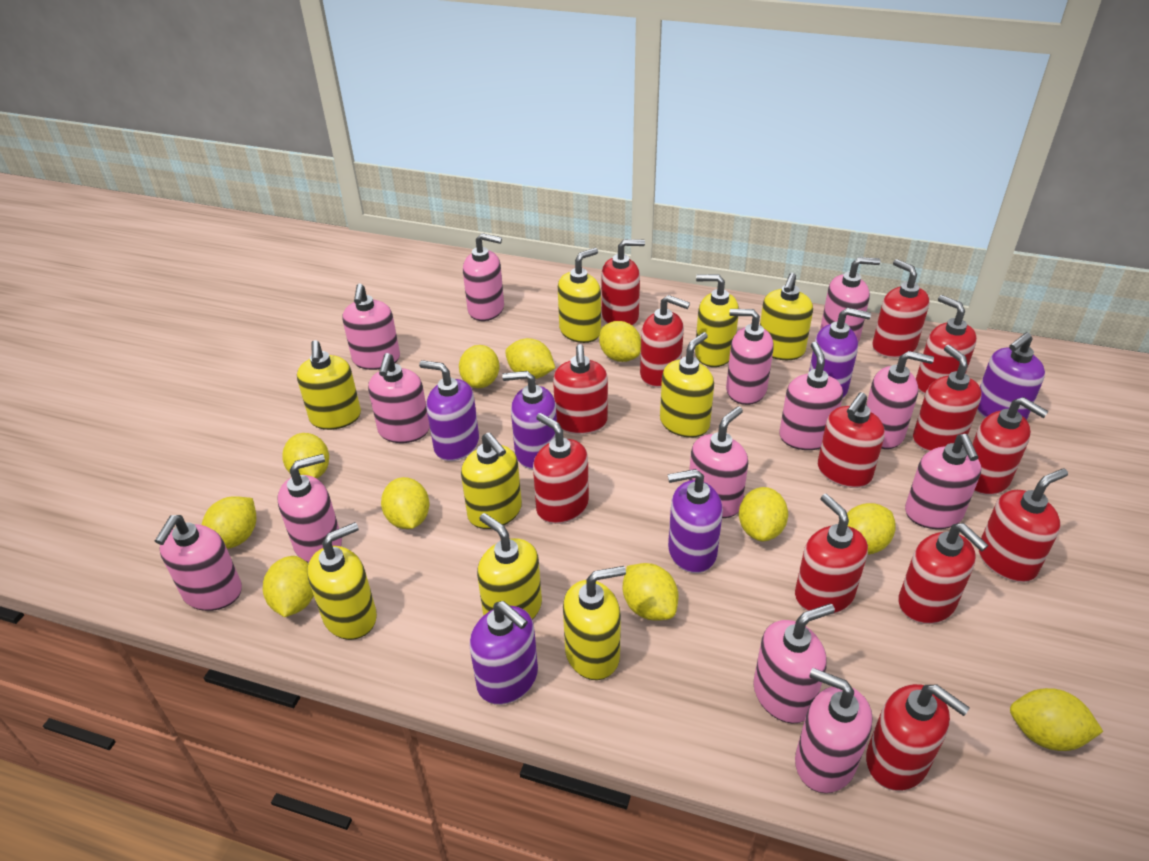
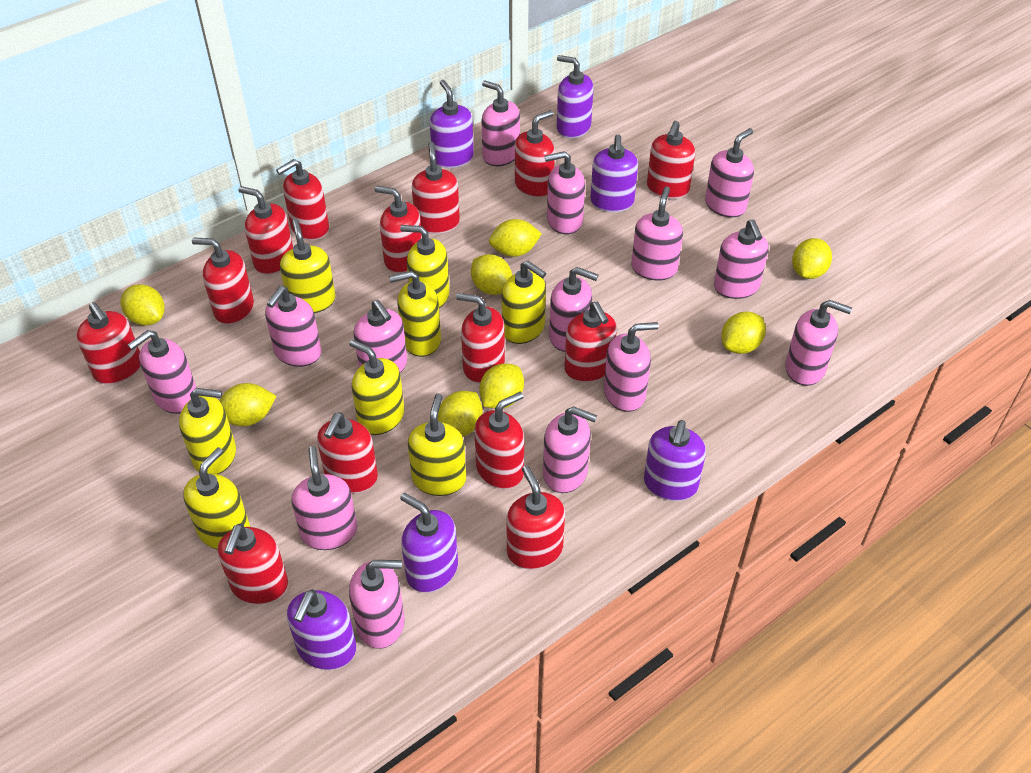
pink soap dispenser: 13 -> 14
red soap dispenser: 13 -> 14
yellow lemon: 11 -> 8
yellow soap dispenser: 9 -> 8

